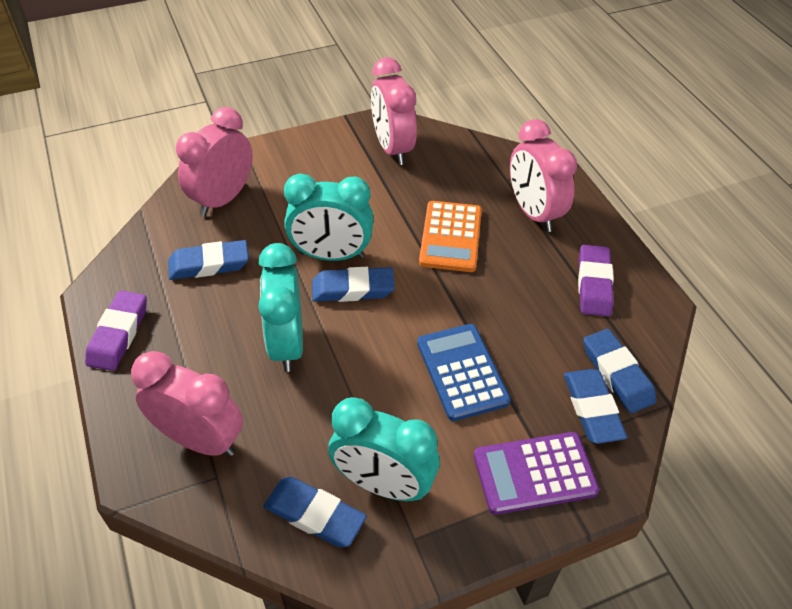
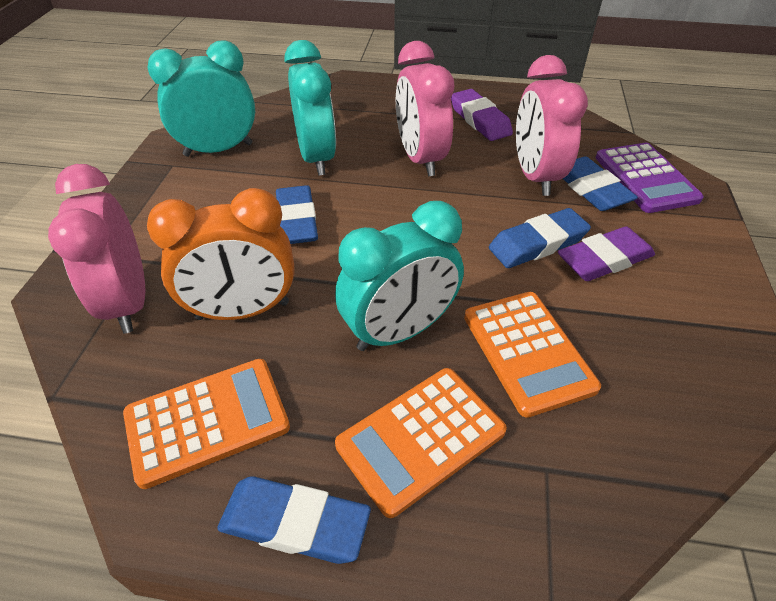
blue calculator: 1 -> 0
blue eraser: 5 -> 4
orange calculator: 1 -> 3
orange clock: 0 -> 1
pink clock: 4 -> 3

